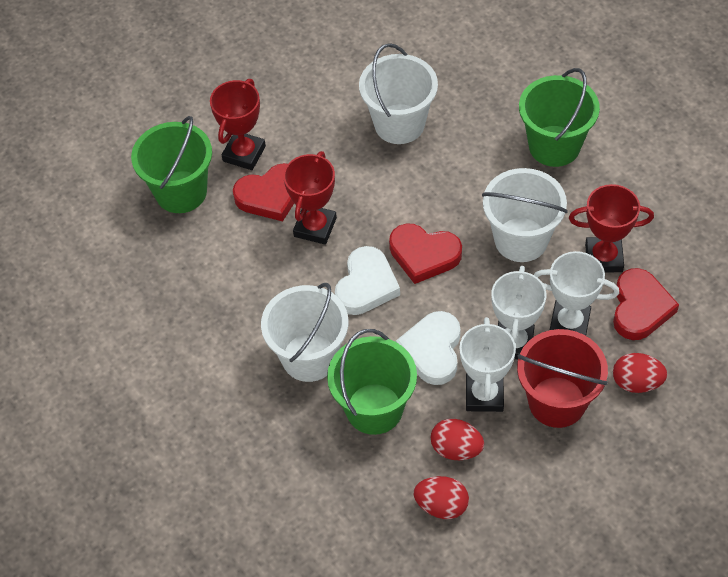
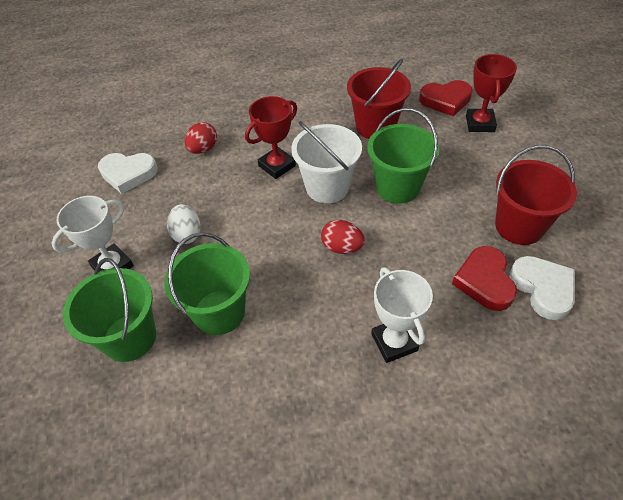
red bucket: 1 -> 2
red egg: 3 -> 2
red heart: 3 -> 2
red trophy: 3 -> 2
white bucket: 3 -> 1
white egg: 0 -> 1
white trophy: 3 -> 2

